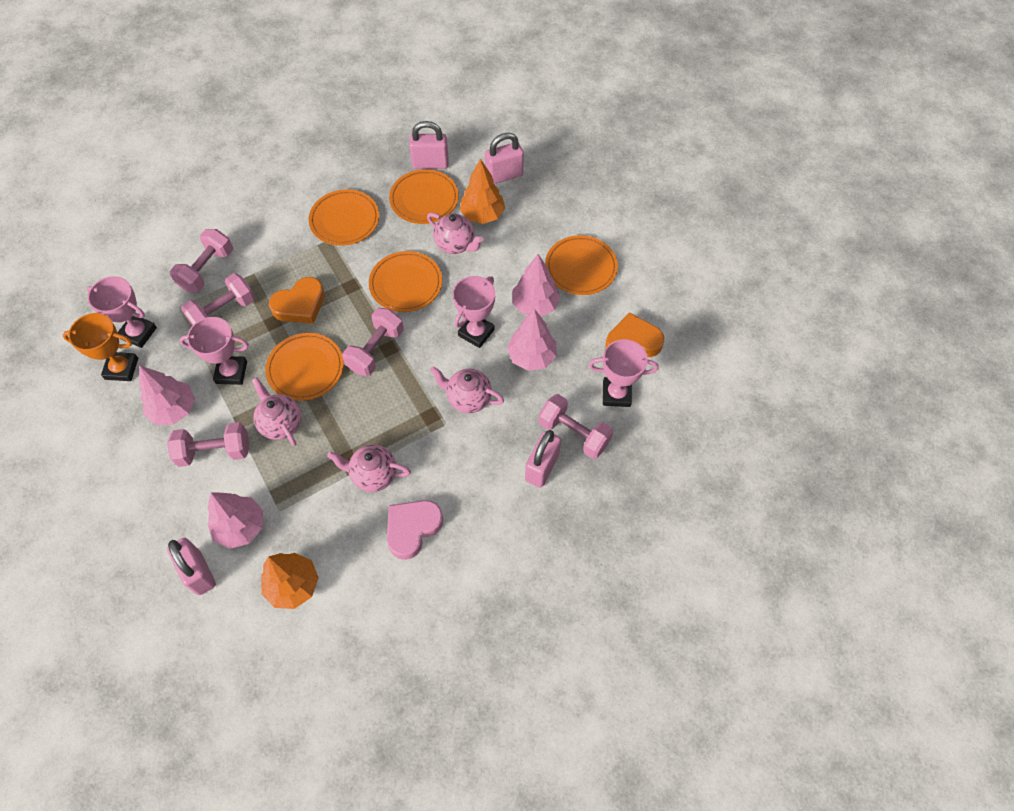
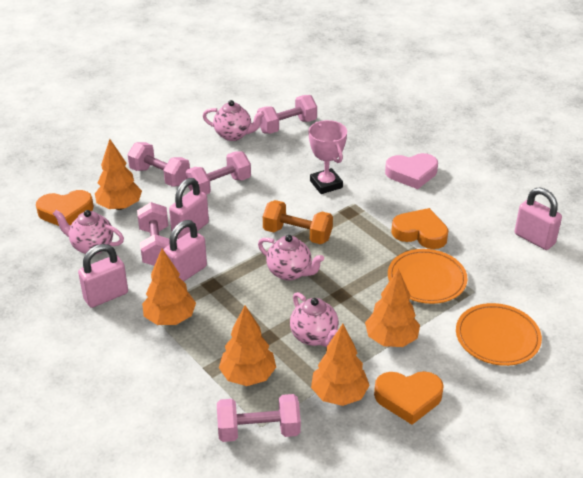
orange dumbbell: 0 -> 1
orange heart: 2 -> 3
orange plate: 5 -> 2
orange tree: 2 -> 5
orange trophy: 1 -> 0
pink tree: 4 -> 0
pink trophy: 4 -> 1

